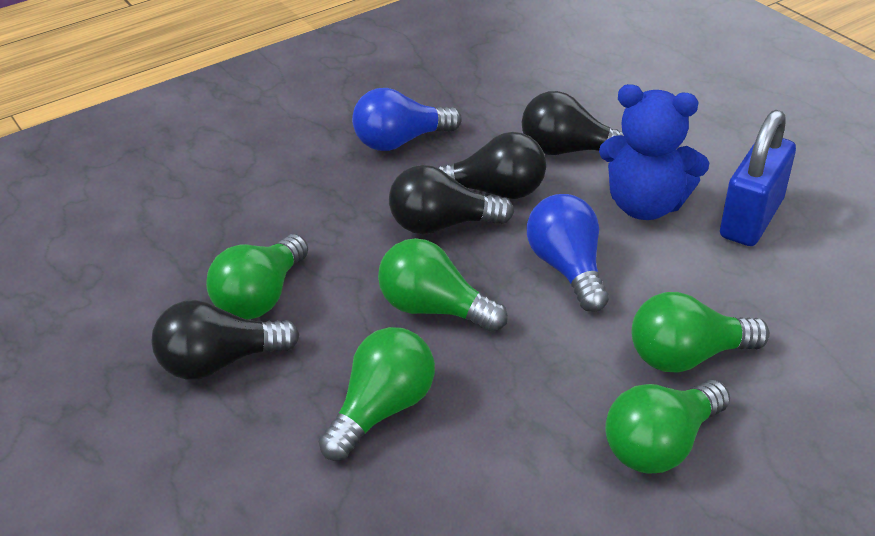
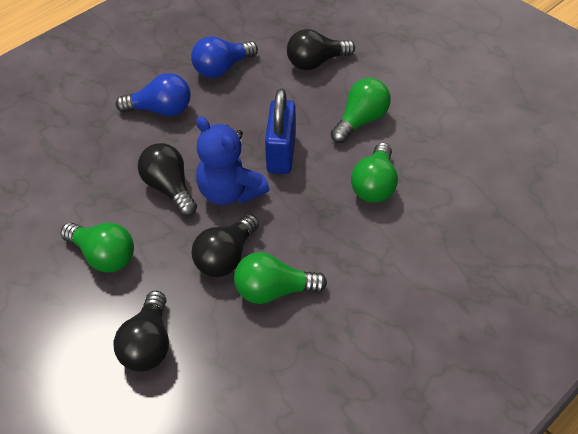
green light bulb: 5 -> 4

